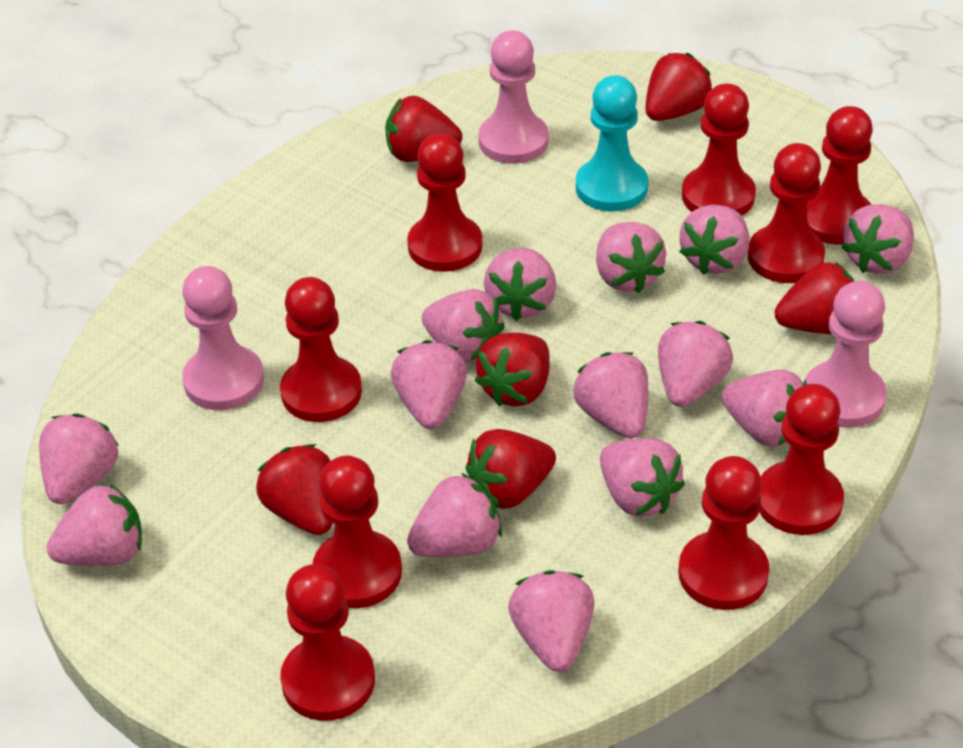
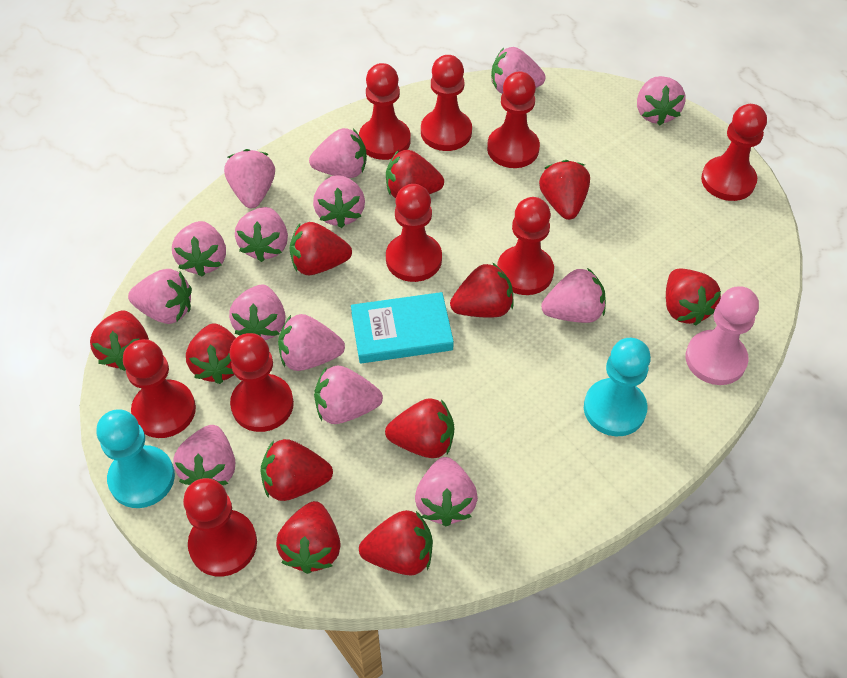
pink pawn: 3 -> 1
red strawberry: 6 -> 11
turquoise book: 0 -> 1
turquoise pawn: 1 -> 2

